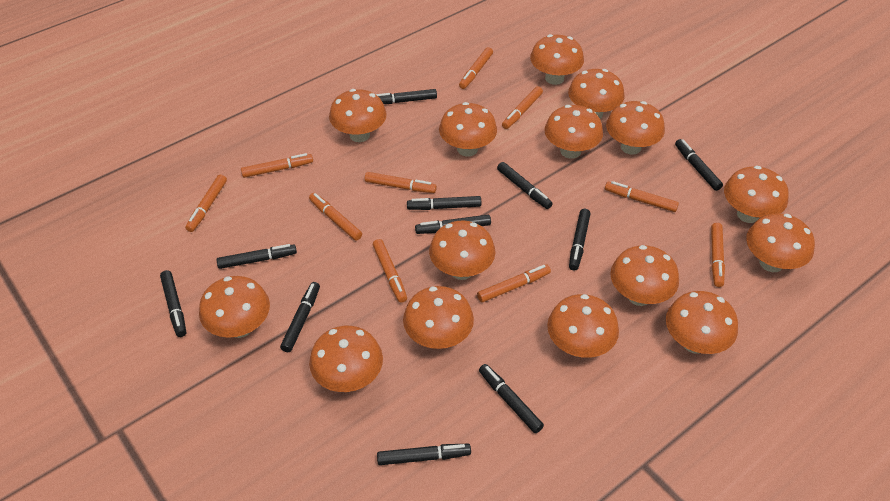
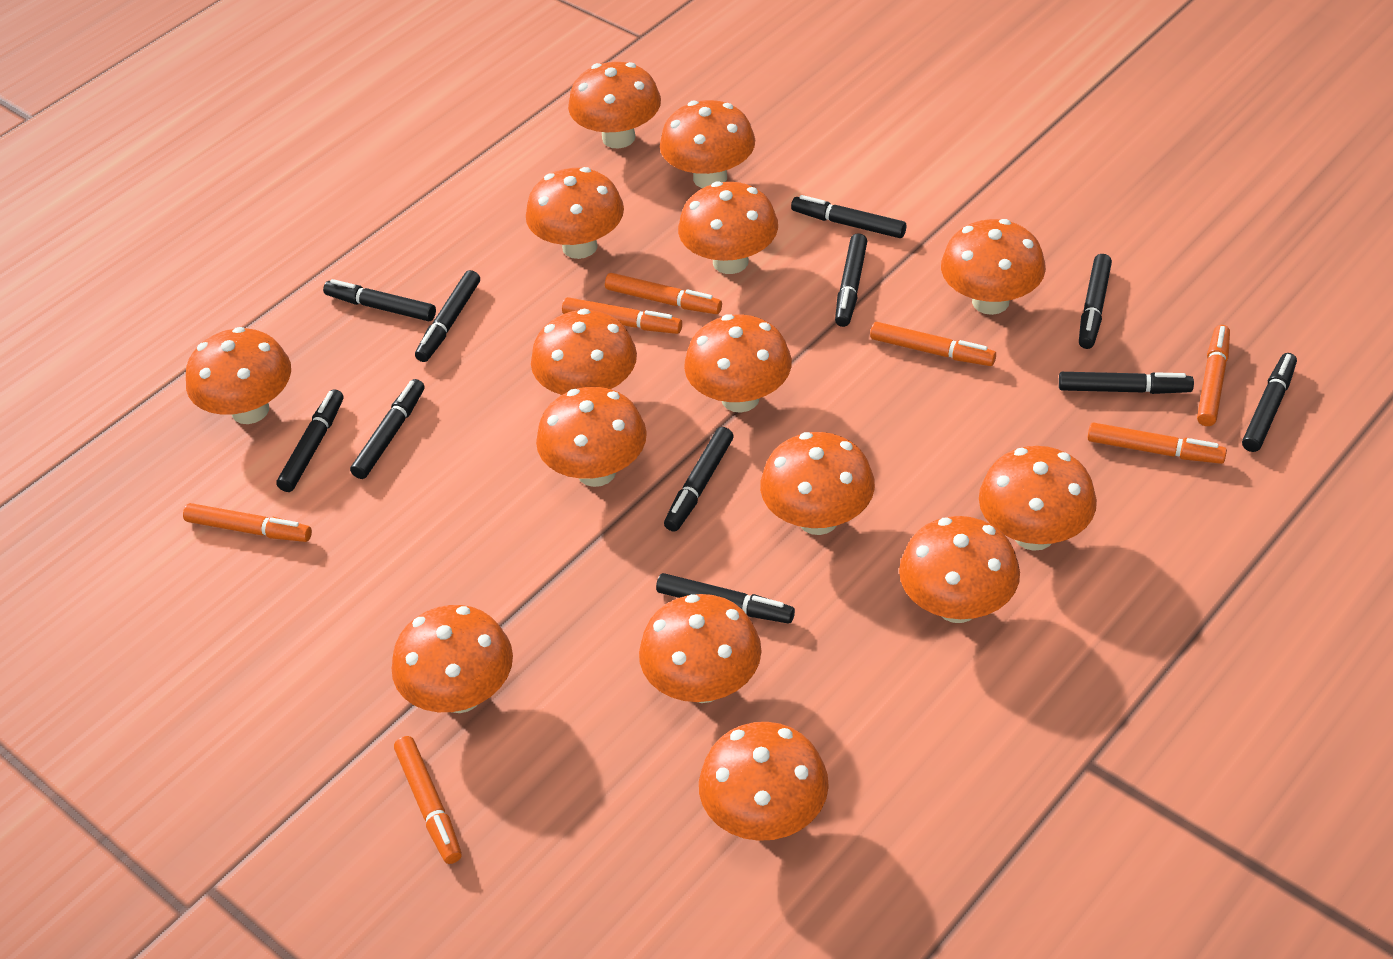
orange marker: 10 -> 7

